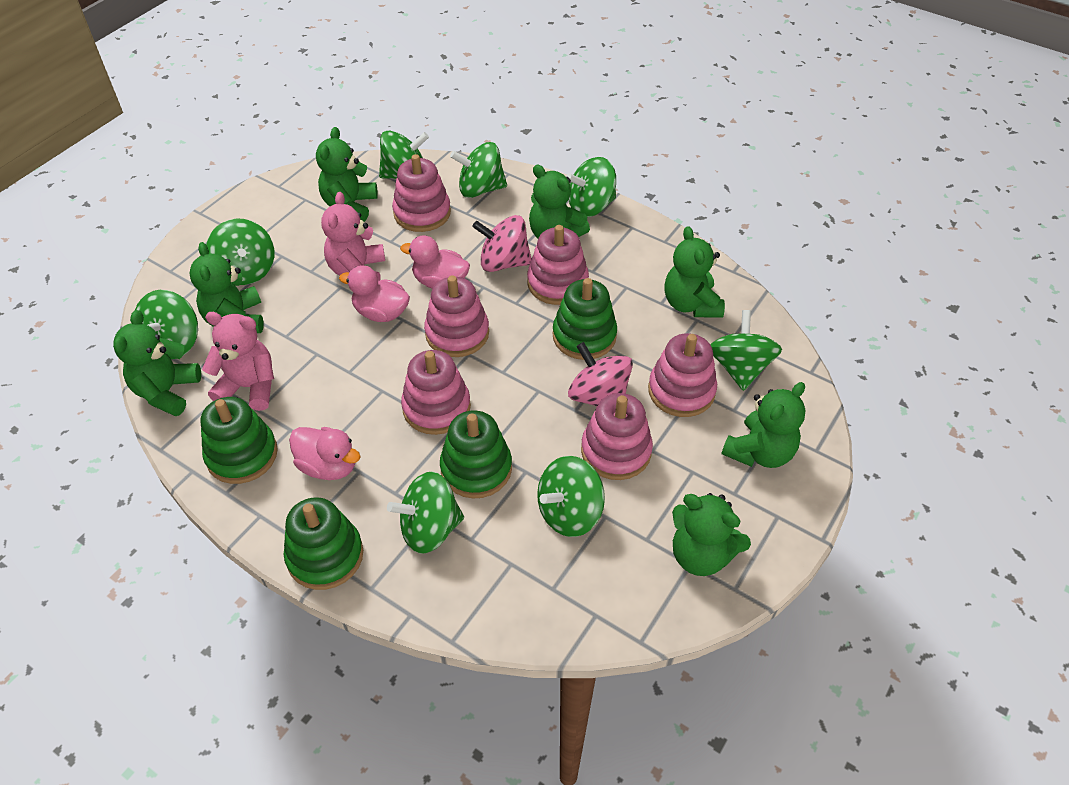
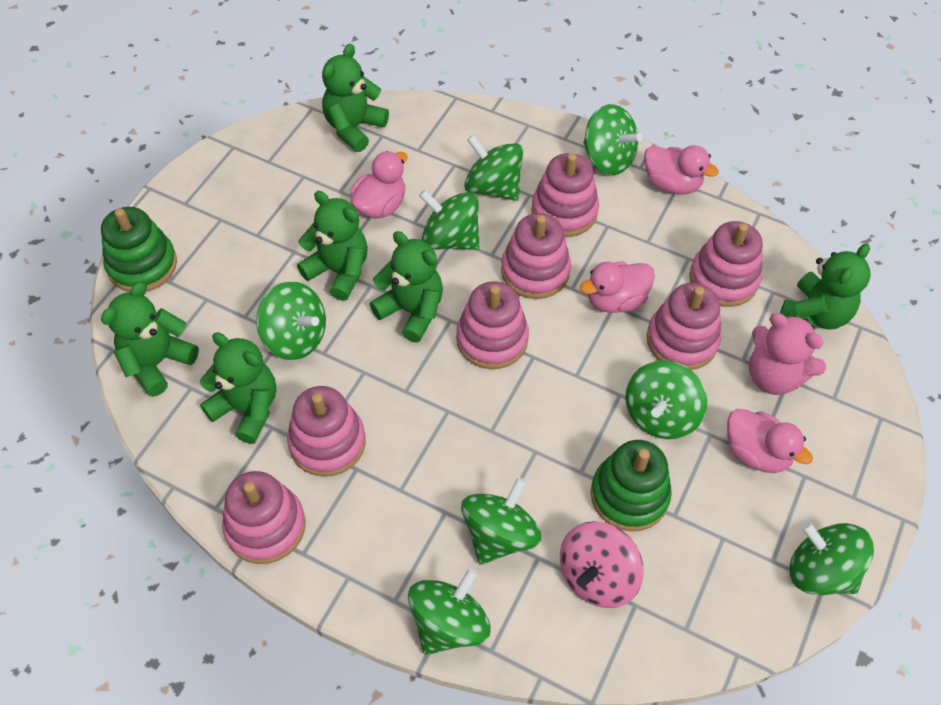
green stacking toy: 4 -> 2
green teddy bear: 7 -> 6
pink duck: 3 -> 4
pink spinning top: 2 -> 1
pink stacking toy: 6 -> 7
pink teddy bear: 2 -> 1

